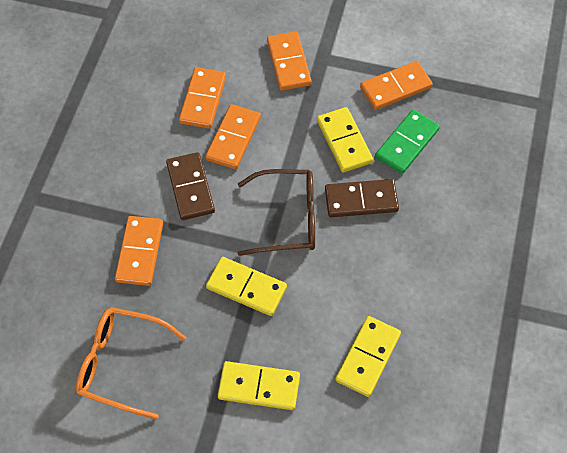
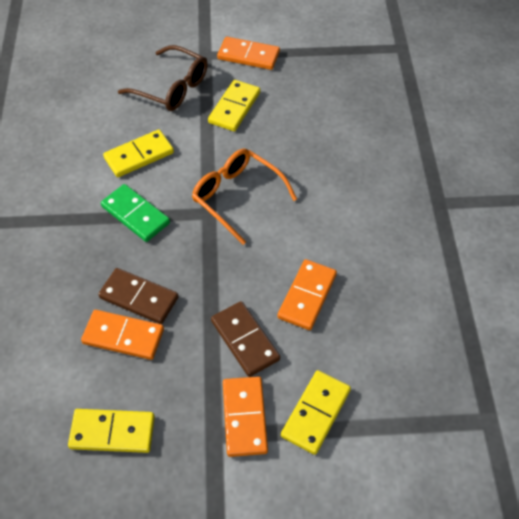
orange domino: 5 -> 4

